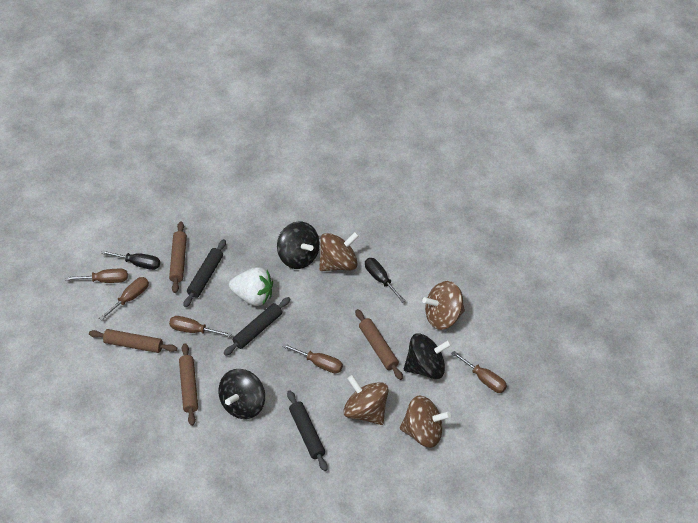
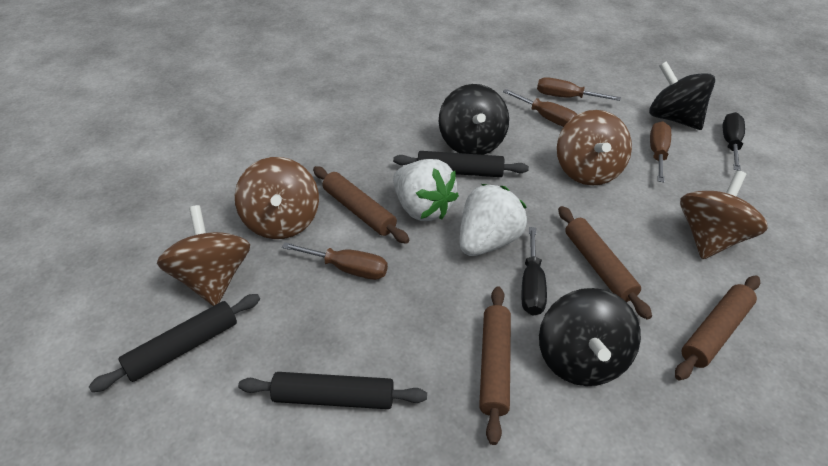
brown screwdriver: 5 -> 4
white strawberry: 1 -> 2

